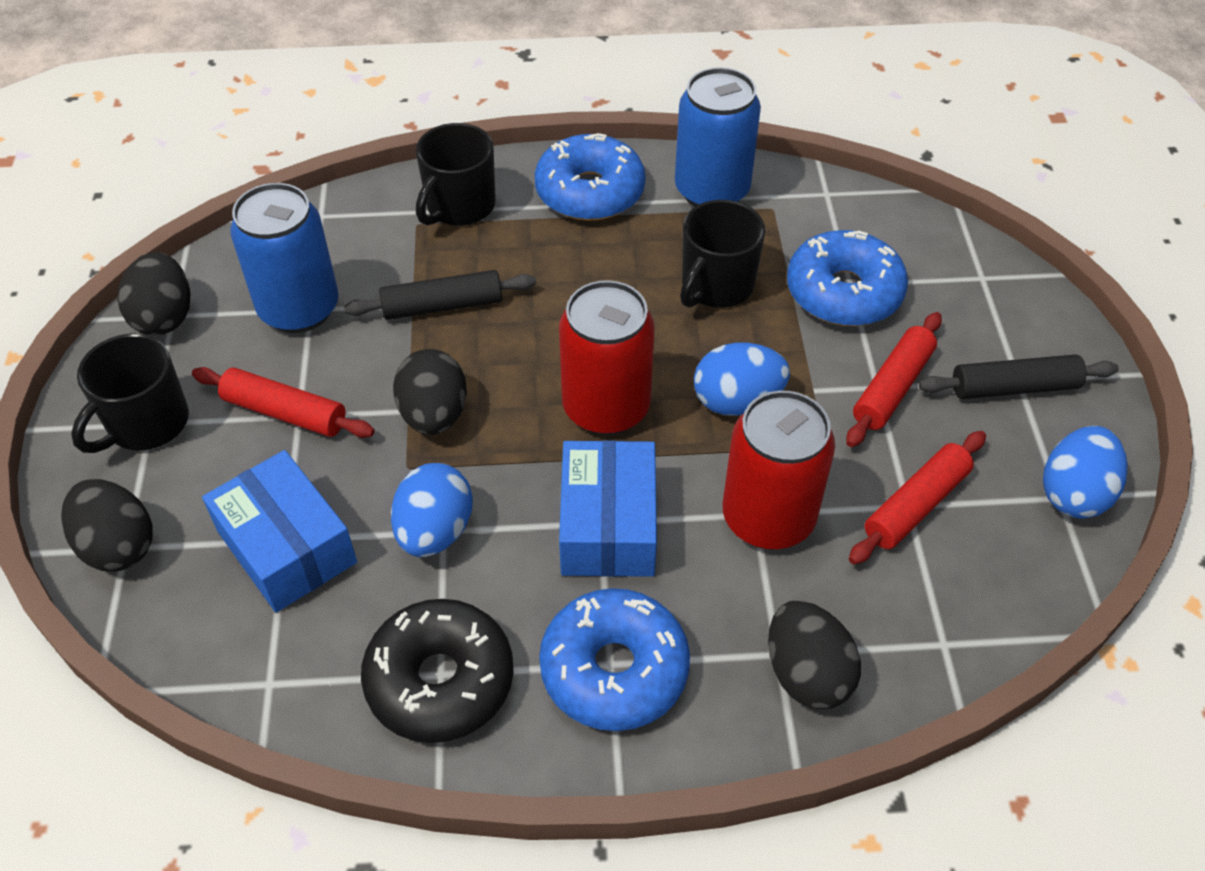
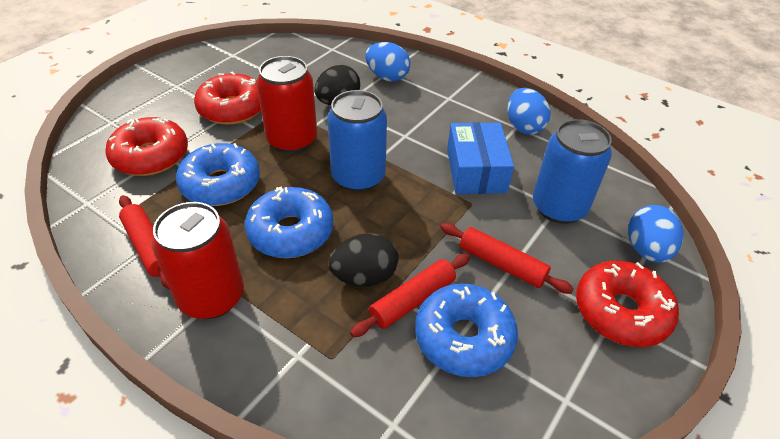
black donut: 1 -> 0
black egg: 4 -> 2
black mug: 3 -> 0
black rolling pin: 2 -> 0
blue box: 2 -> 1
red donut: 0 -> 3

